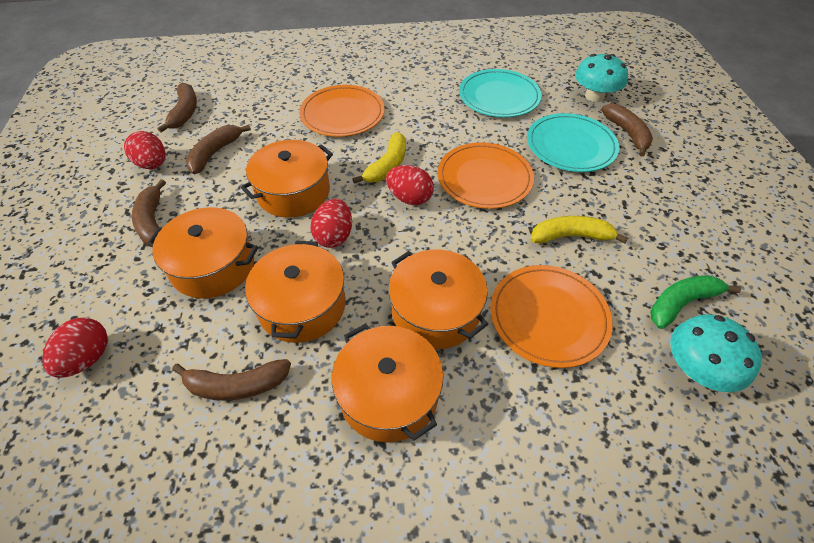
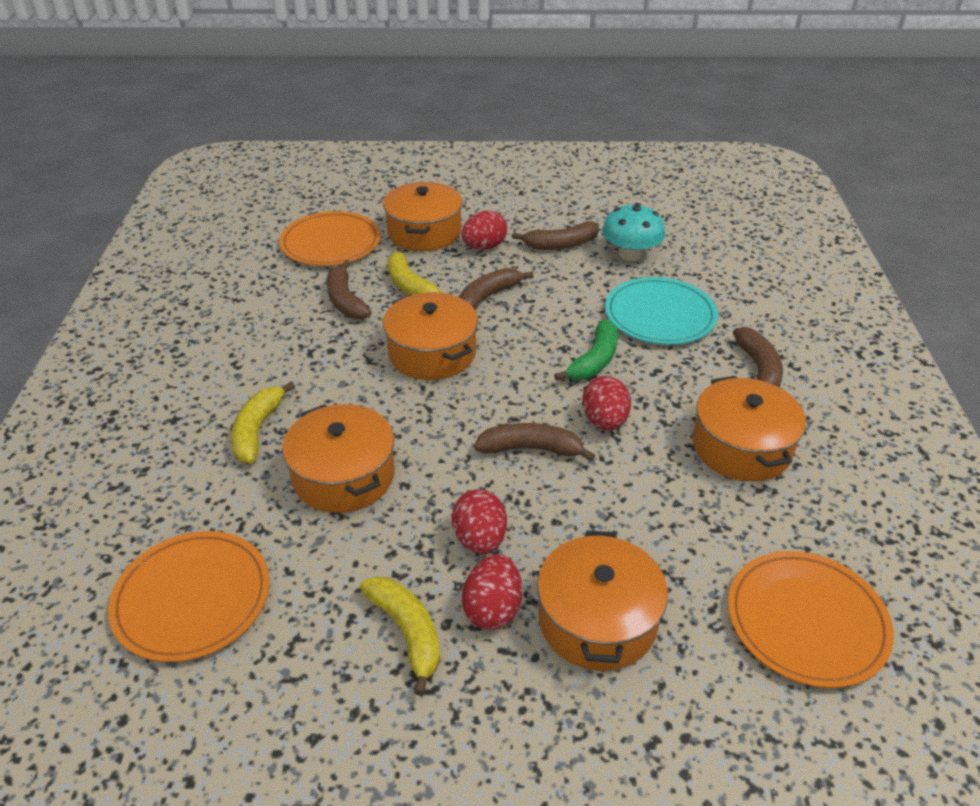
turquoise mushroom: 2 -> 1
turquoise plate: 2 -> 1
yellow banana: 2 -> 3

